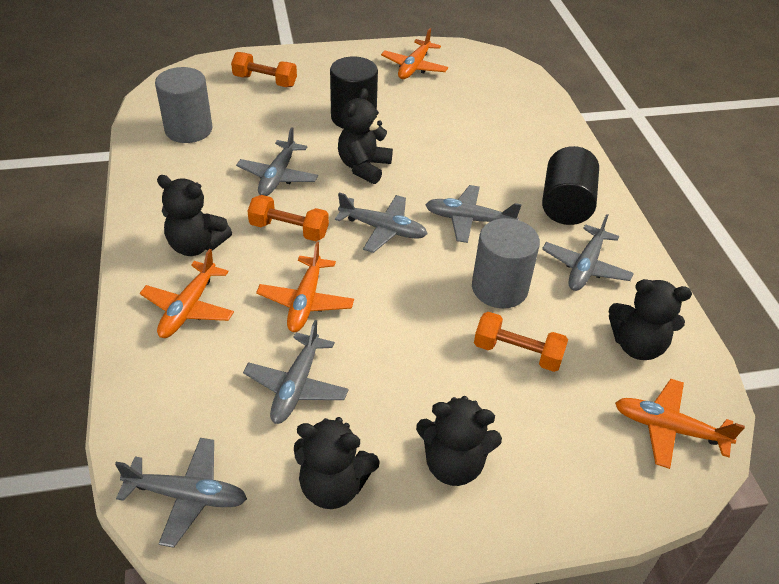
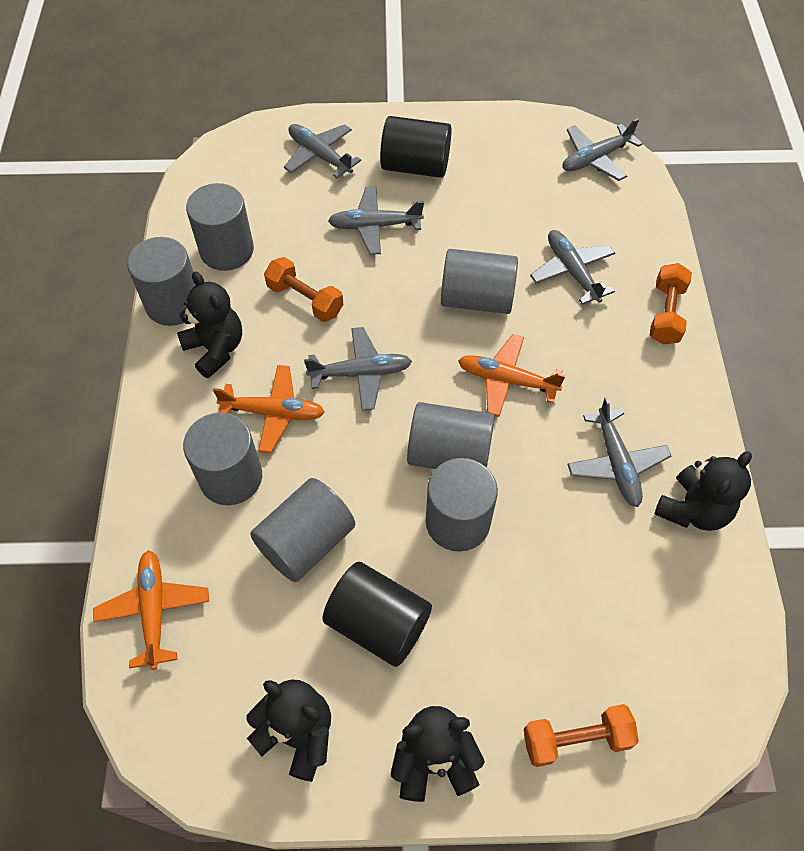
black teddy bear: 5 -> 4
grey cylinder: 2 -> 7
orange plane: 4 -> 3

